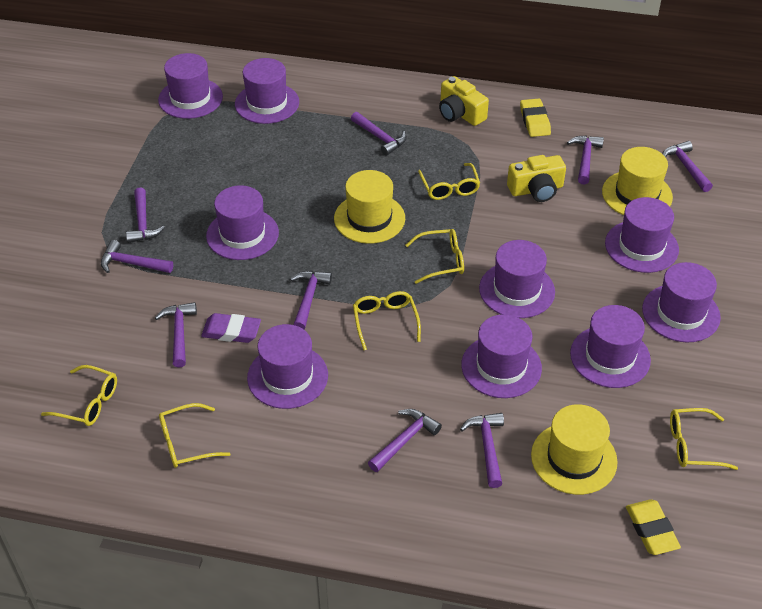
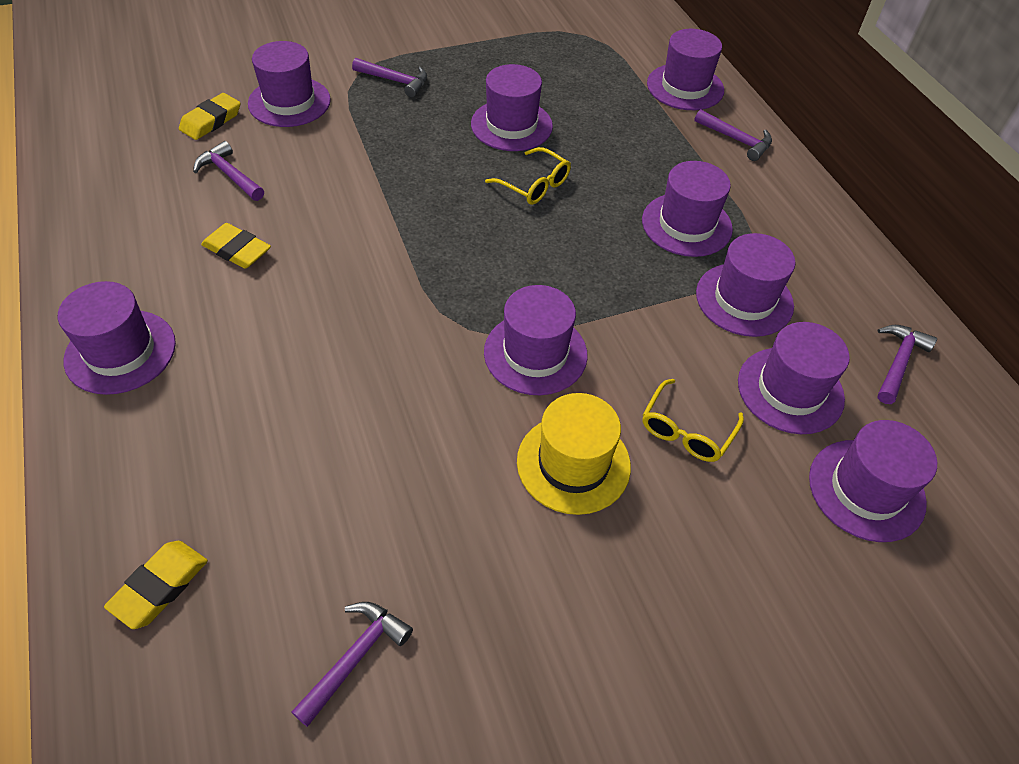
purple eraser: 1 -> 0
purple hammer: 9 -> 5
yellow camera: 2 -> 0
yellow eraser: 2 -> 3
yellow glasses: 6 -> 2
yellow hat: 3 -> 1

